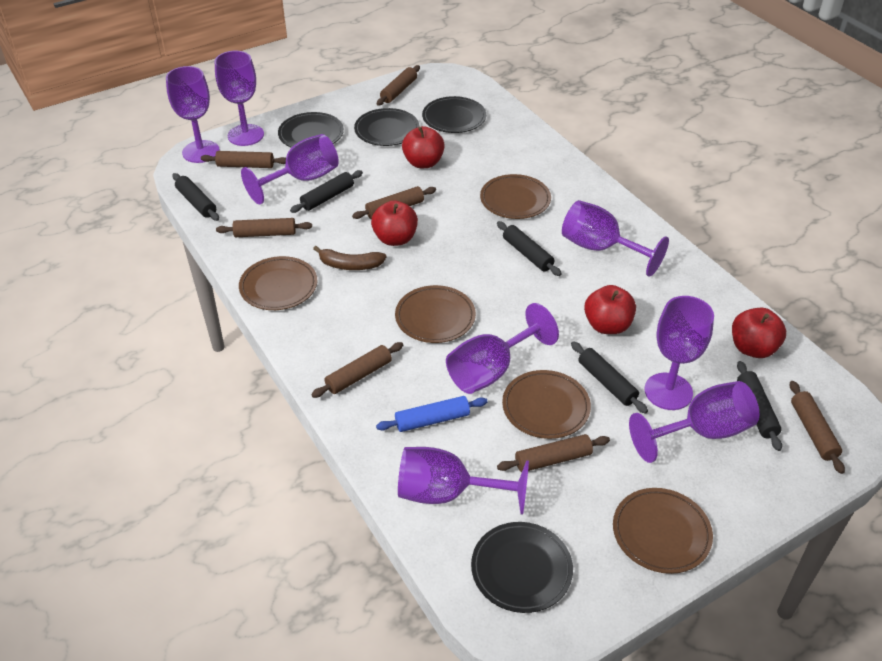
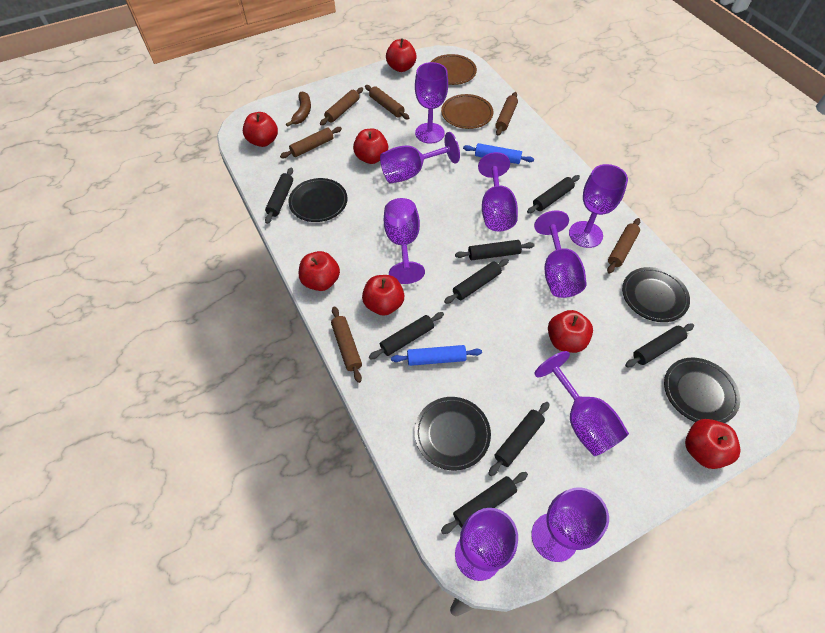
black rolling pin: 5 -> 8
blue rolling pin: 1 -> 2
brown plate: 5 -> 2
brown rolling pin: 7 -> 6
purple goblet: 8 -> 9
red apple: 4 -> 7

